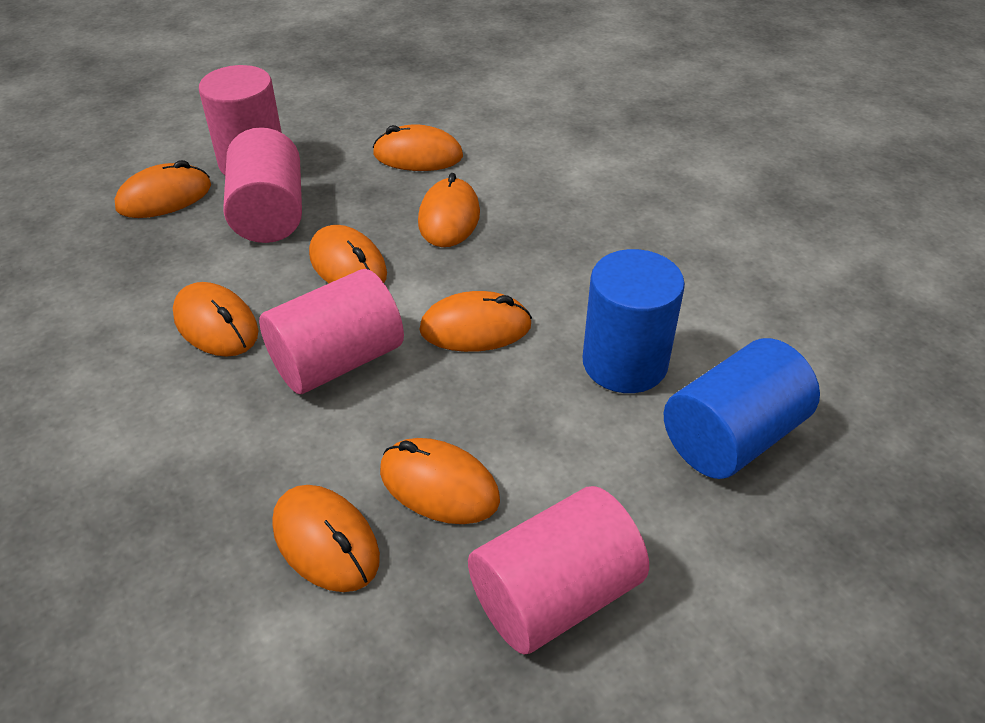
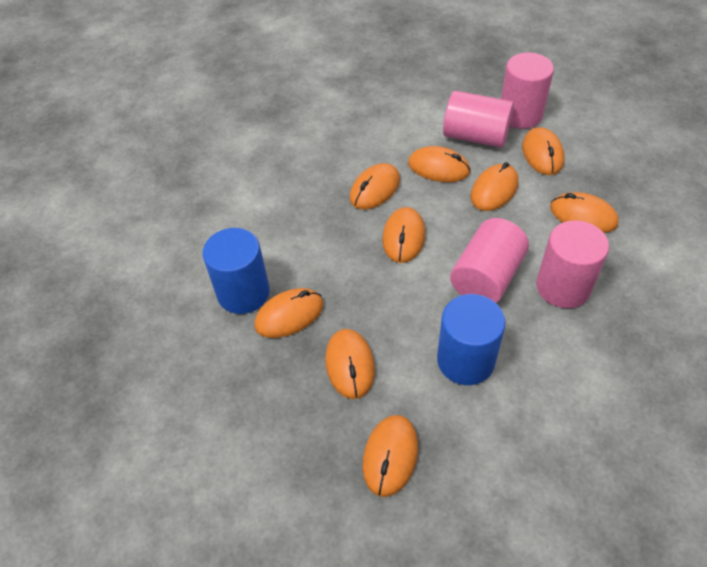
orange mouse: 8 -> 9

